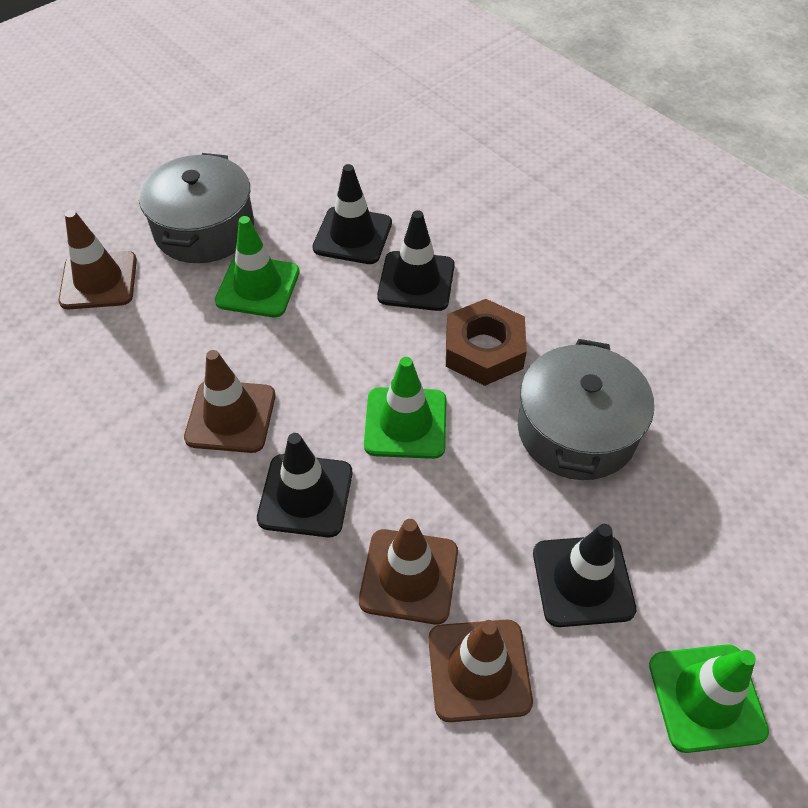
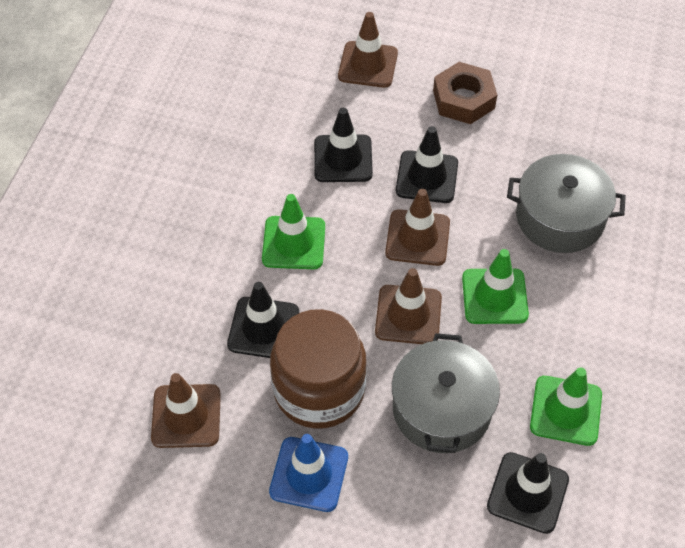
blue traffic cone: 0 -> 1
brown jar: 0 -> 1

